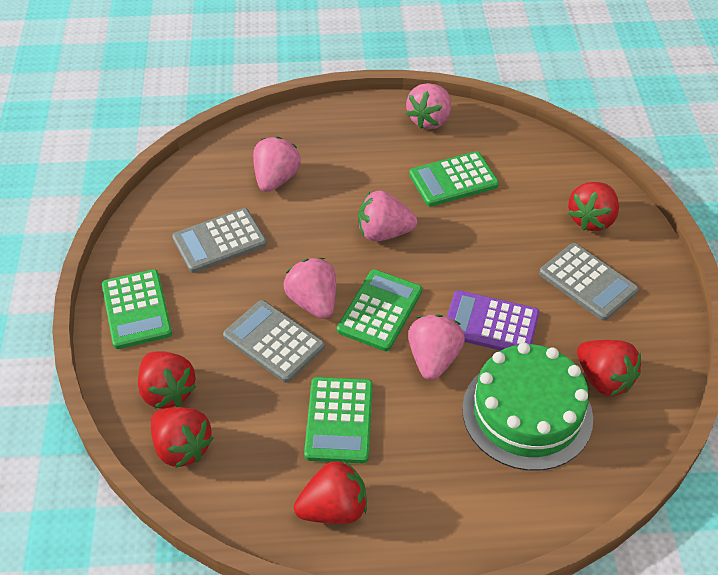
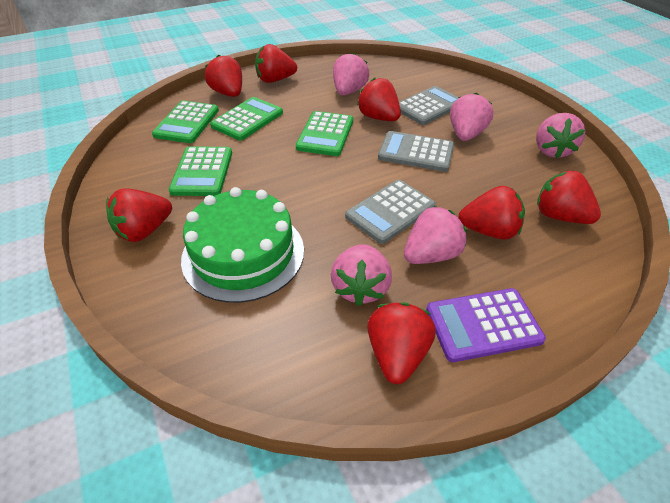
red strawberry: 5 -> 7

